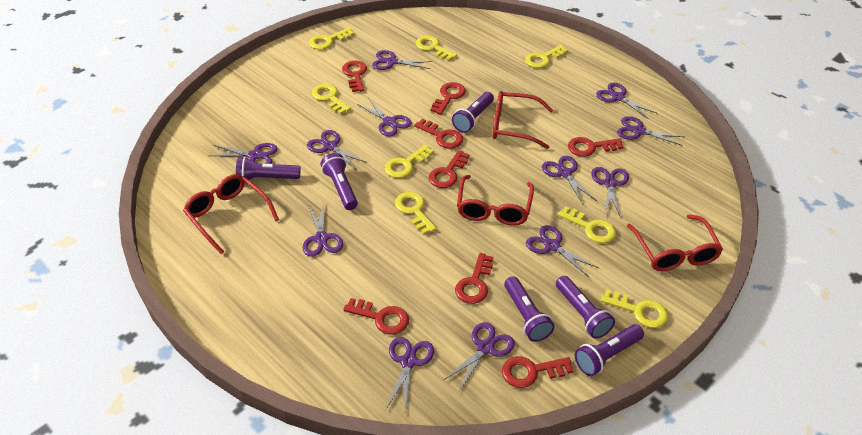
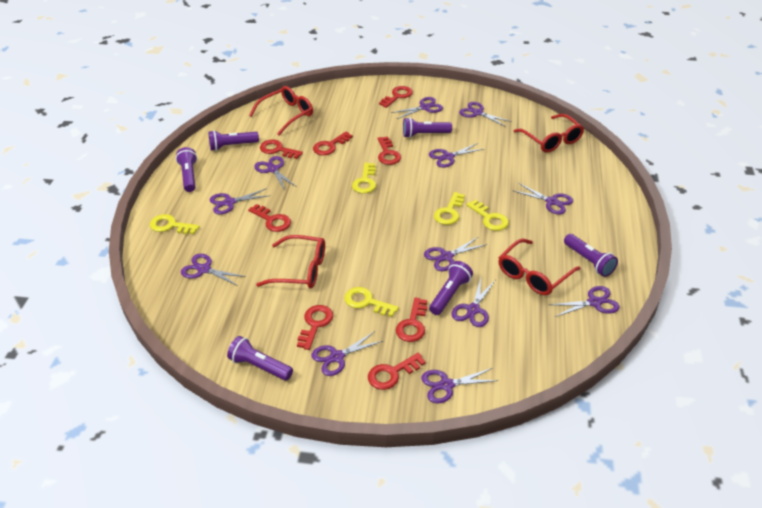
yellow key: 8 -> 5

